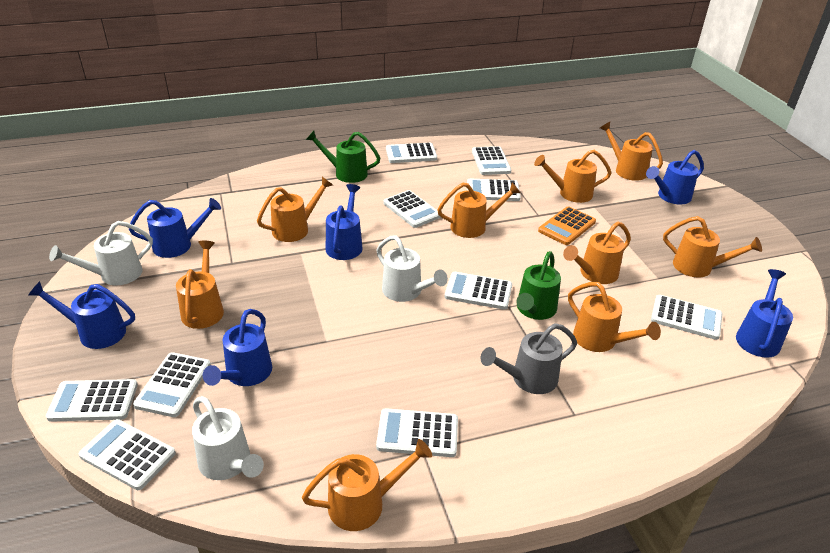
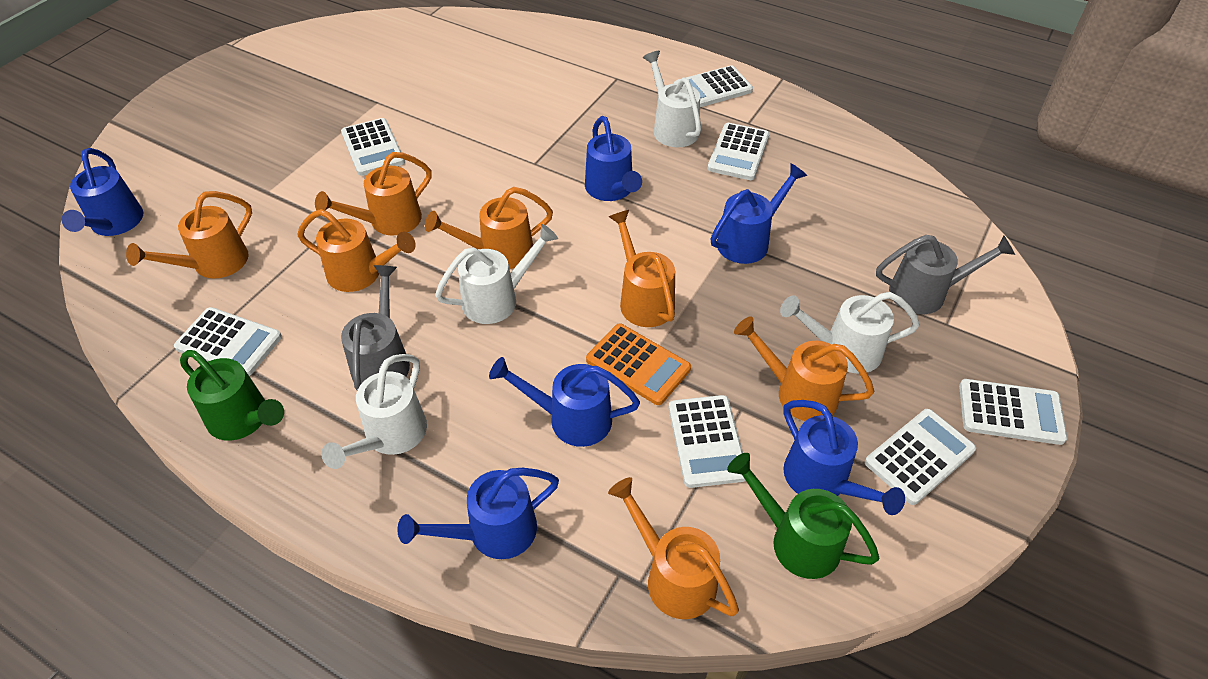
grey watering can: 1 -> 2
orange watering can: 9 -> 7
white calculator: 10 -> 7
white watering can: 3 -> 4

